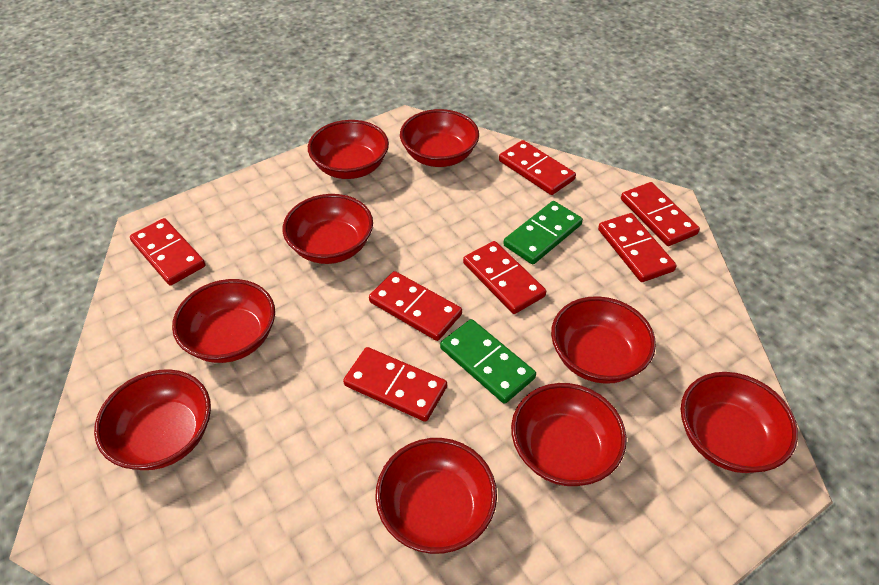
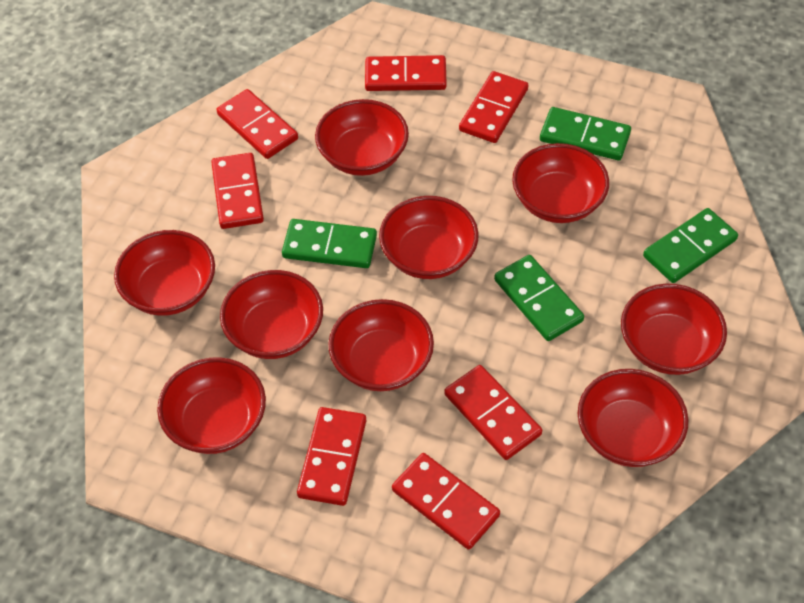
green domino: 2 -> 4

